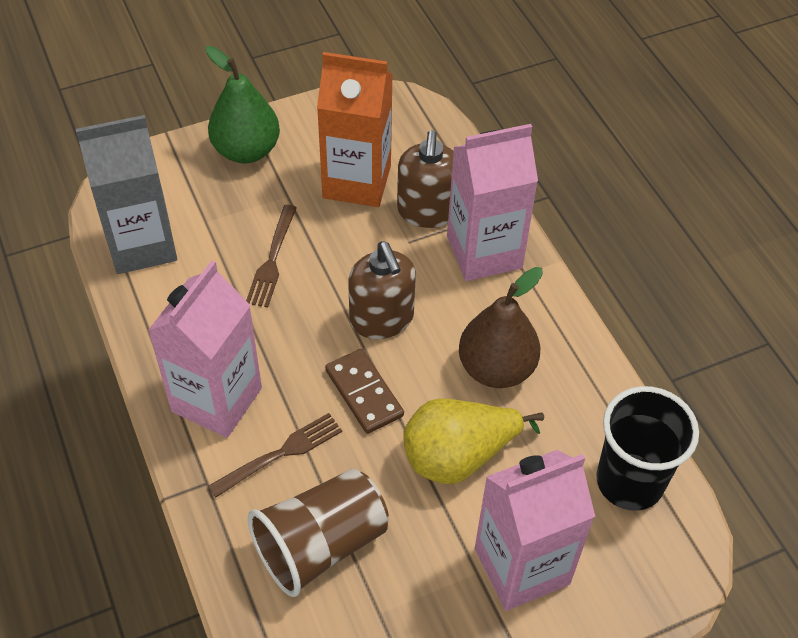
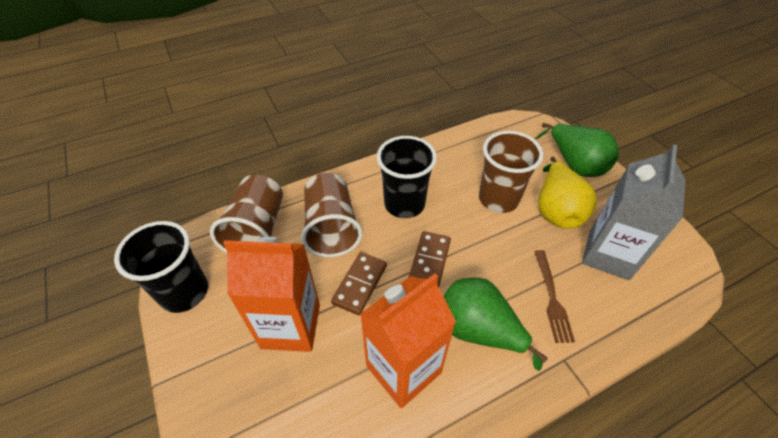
black cup: 1 -> 2
brown cup: 1 -> 3
brown domino: 1 -> 2
brown fork: 2 -> 1
brown pear: 1 -> 0
brown soap dispenser: 2 -> 0
green pear: 1 -> 2
orange carton: 1 -> 2
pink carton: 3 -> 0

